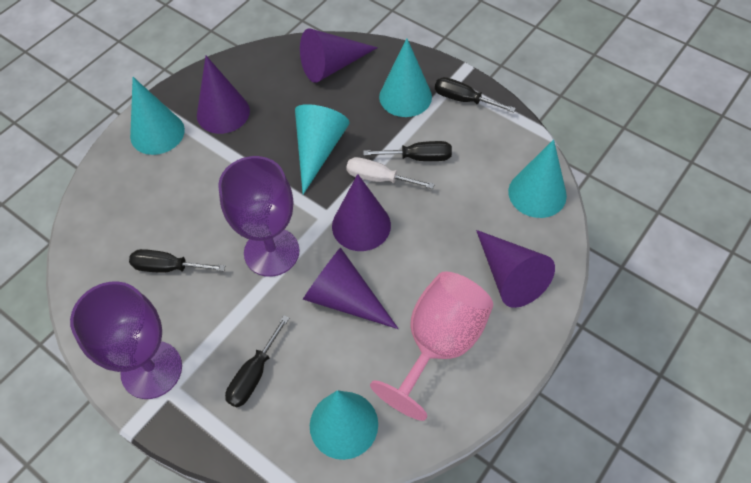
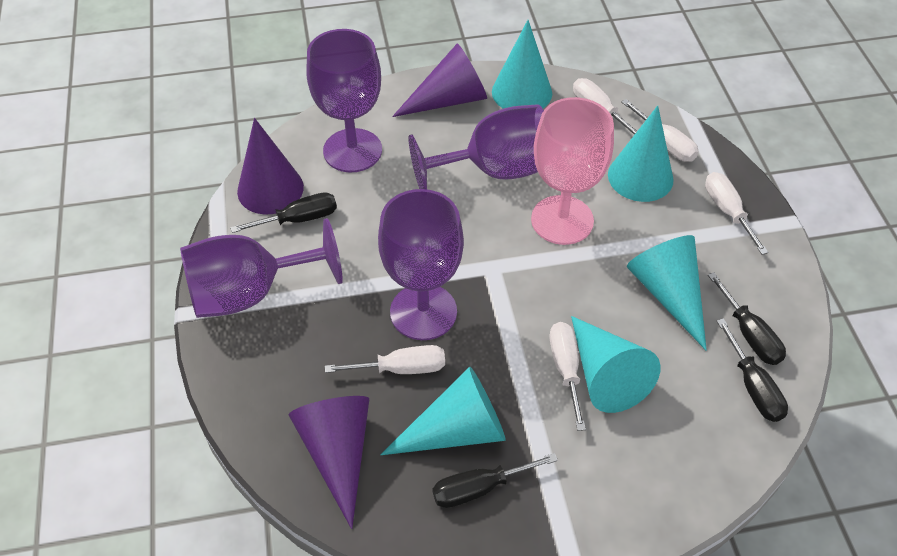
purple cone: 5 -> 3
purple goblet: 2 -> 4
white screwdriver: 1 -> 5

